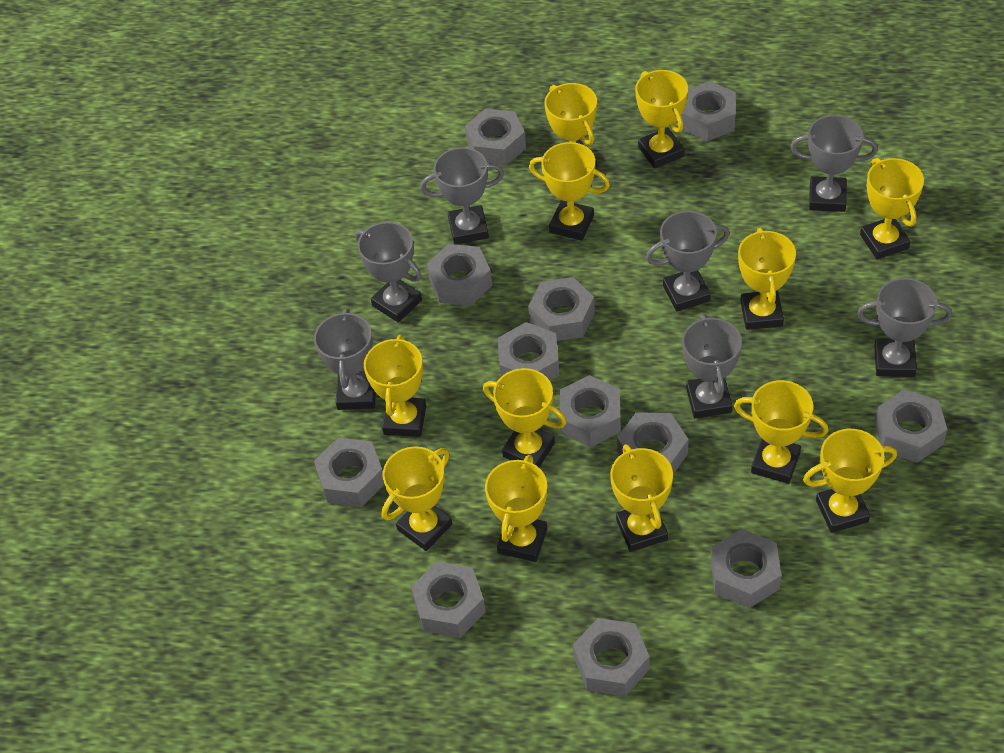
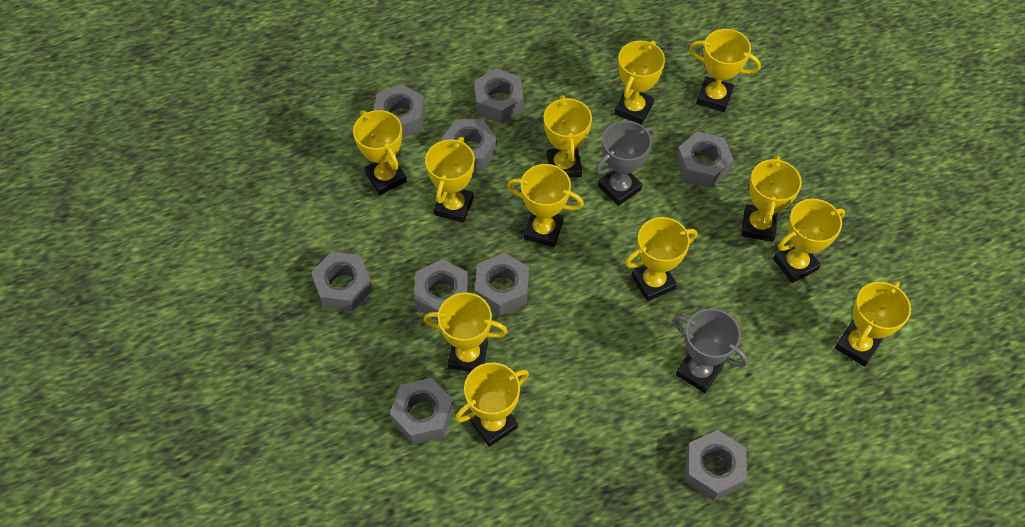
grey nut: 12 -> 9
grey trophy: 7 -> 2

